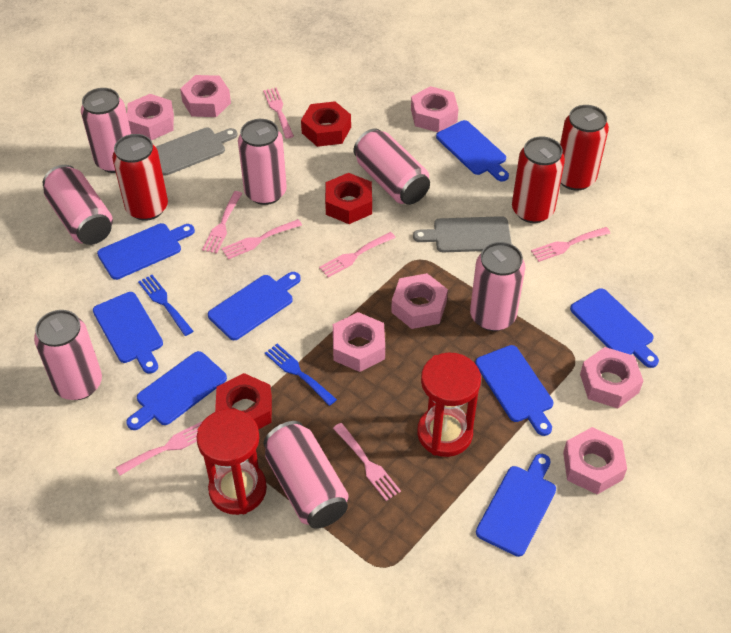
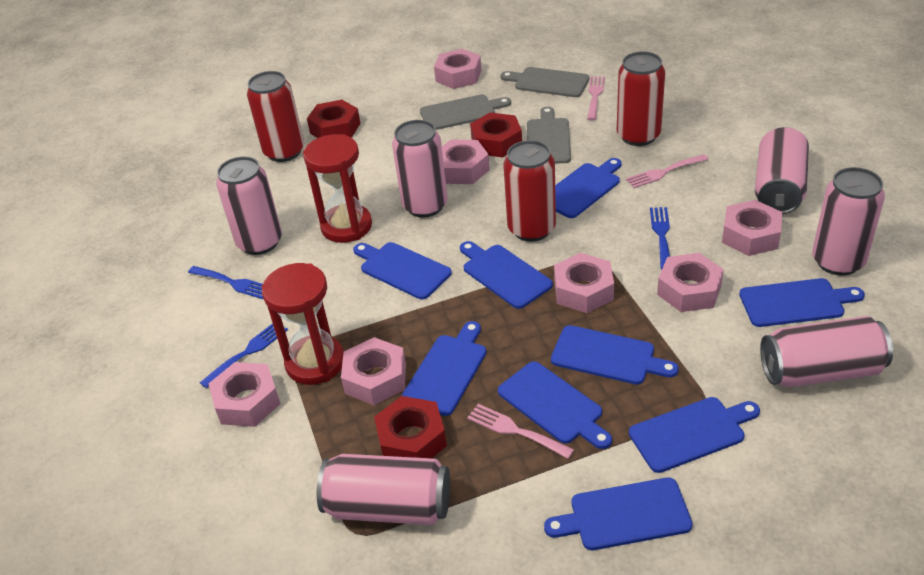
blue cutting board: 8 -> 9
blue fork: 2 -> 3
grey cutting board: 2 -> 3
pink can: 7 -> 6
pink fork: 7 -> 3

